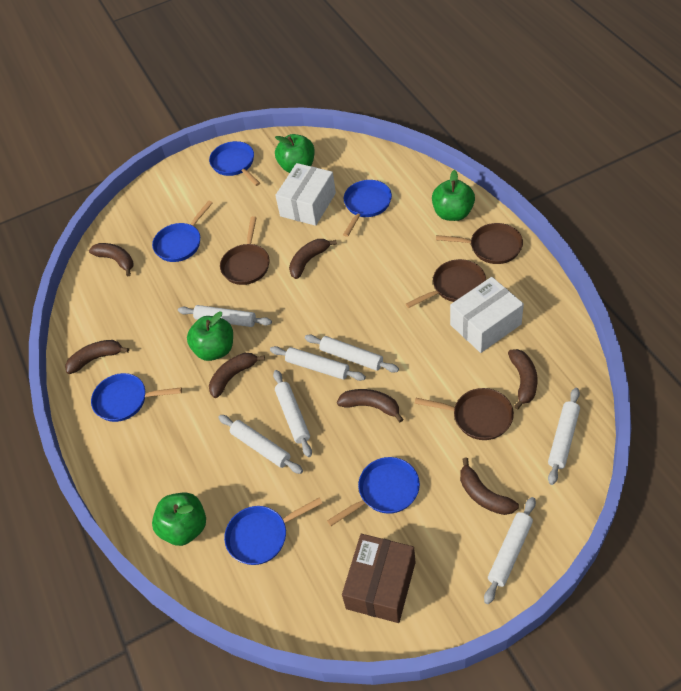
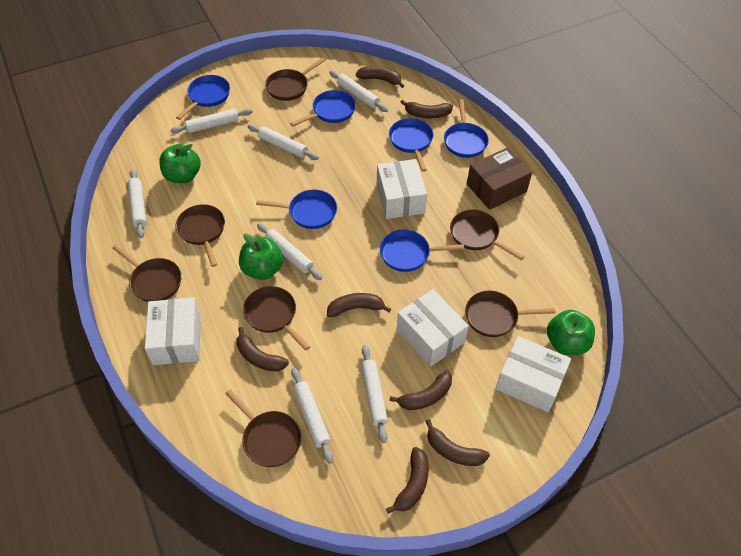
brown pan: 4 -> 7
green apple: 4 -> 3
white box: 2 -> 4

